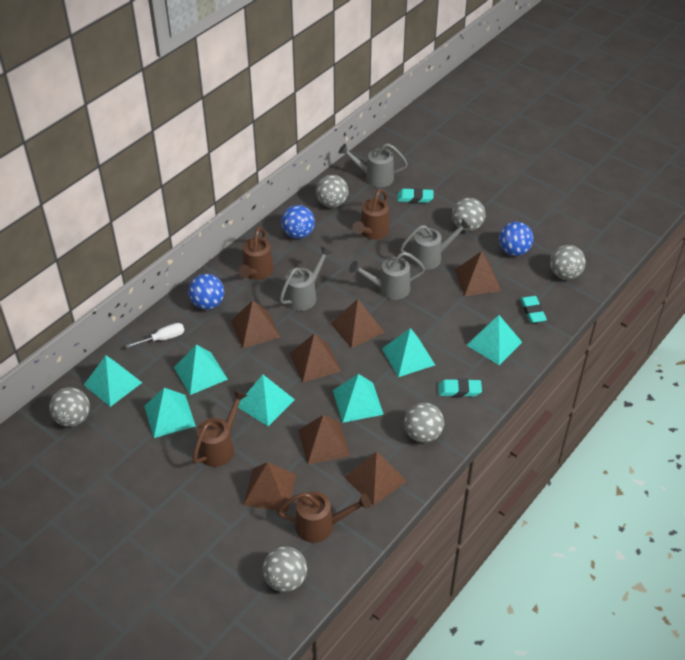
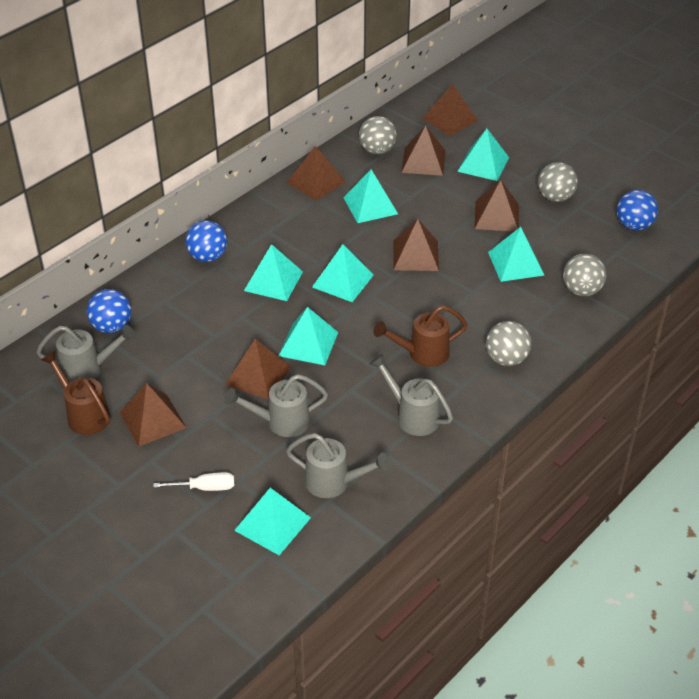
brown watering can: 4 -> 2
grey ball: 6 -> 4
turquoise eraser: 3 -> 0

